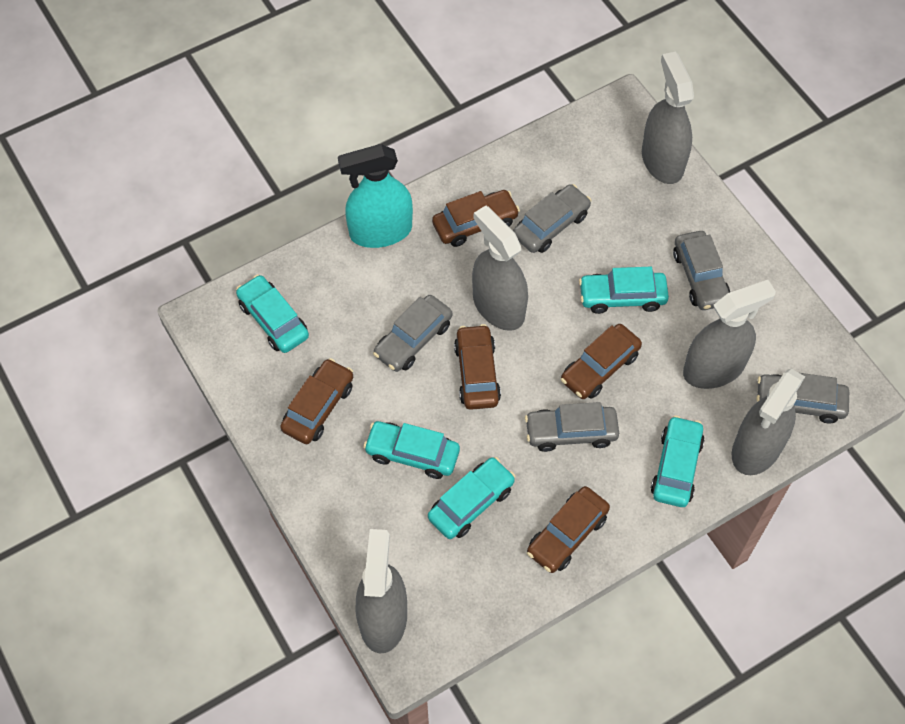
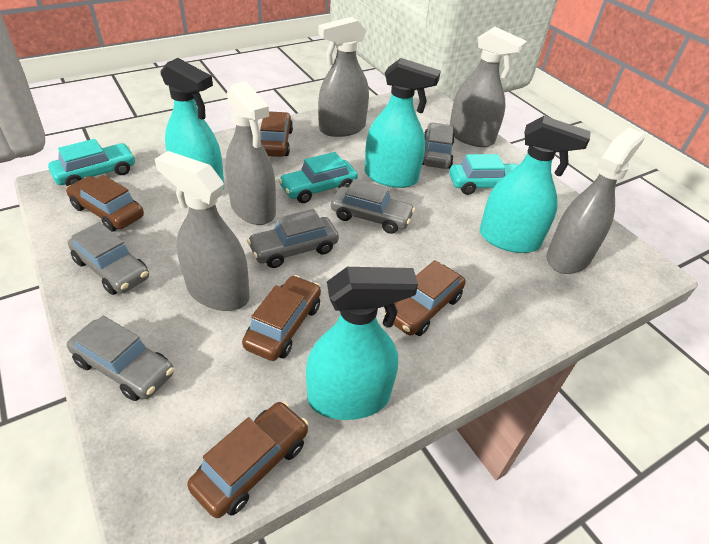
turquoise car: 5 -> 3
turquoise spray bottle: 1 -> 4

